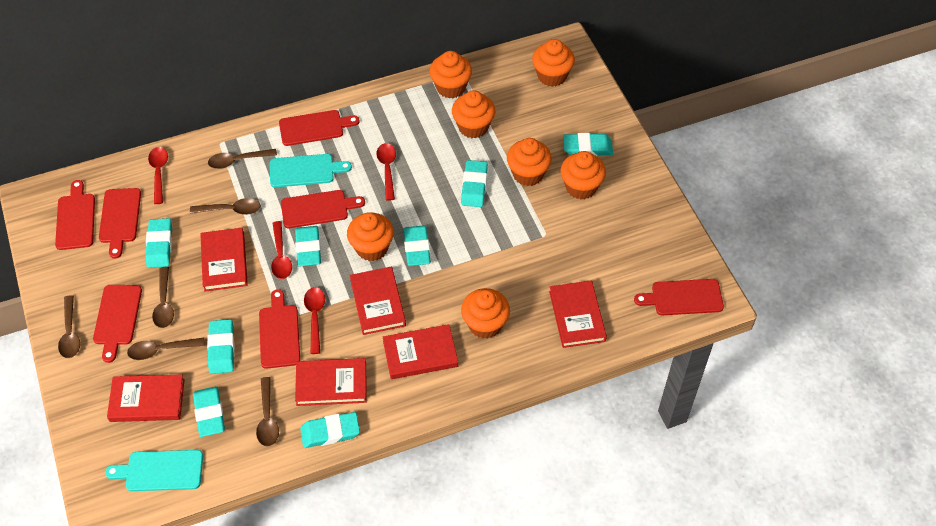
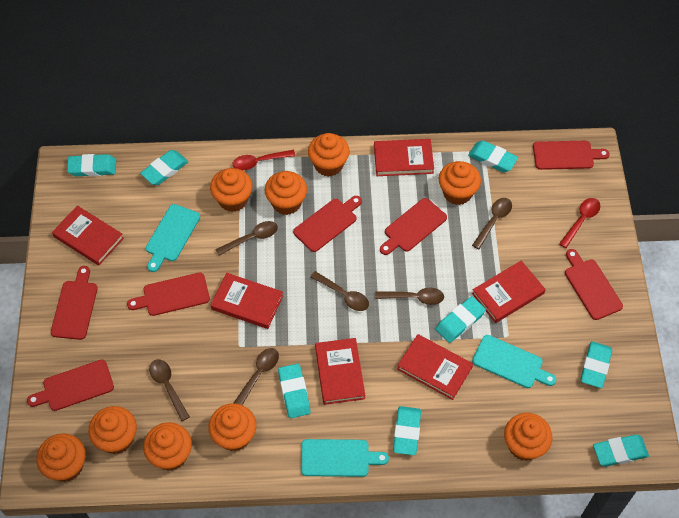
orange cupcake: 7 -> 9
red spoon: 4 -> 2
turquoise cutting board: 2 -> 3

